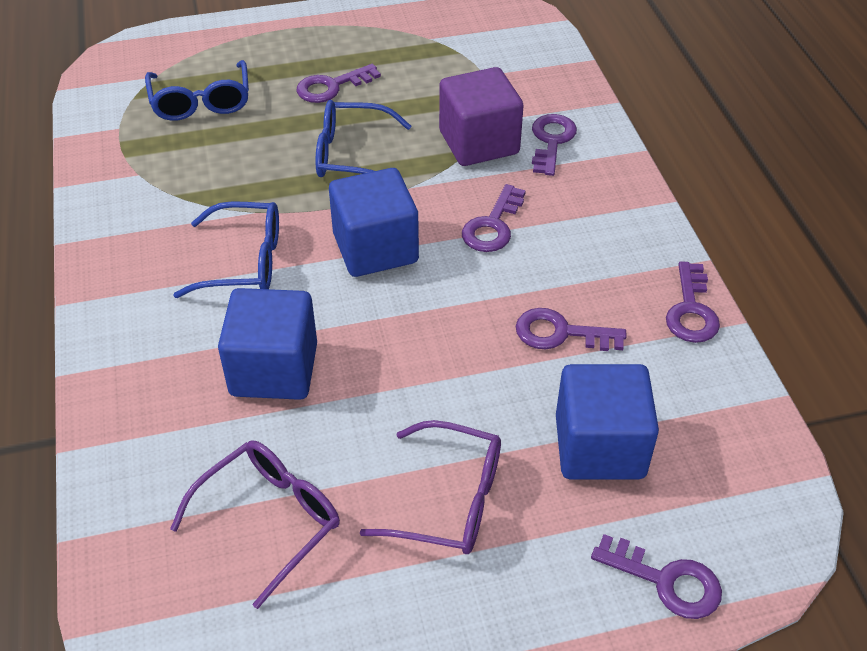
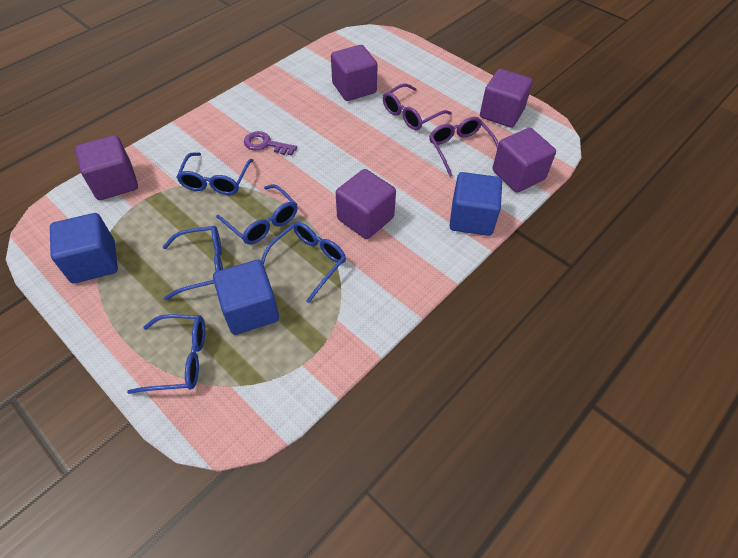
blue glasses: 3 -> 5
purple cube: 1 -> 5
purple key: 6 -> 1

